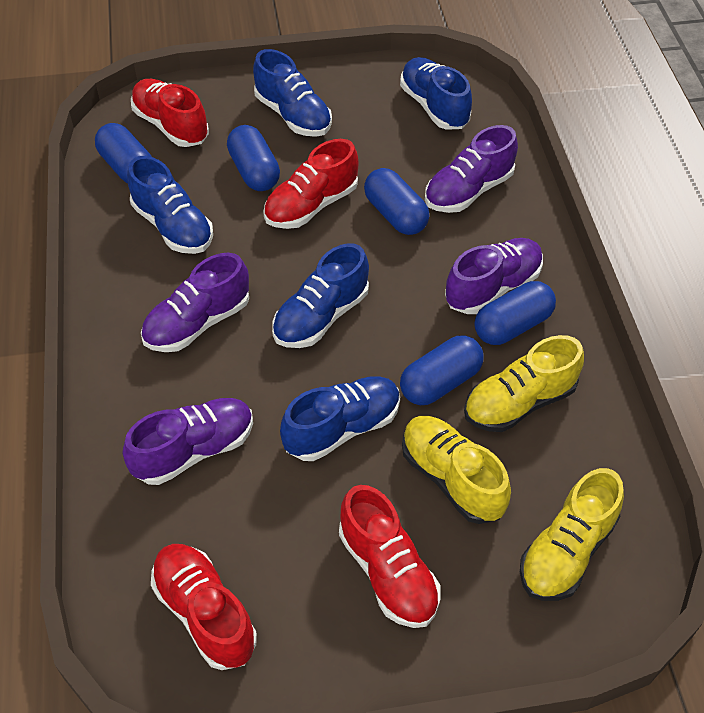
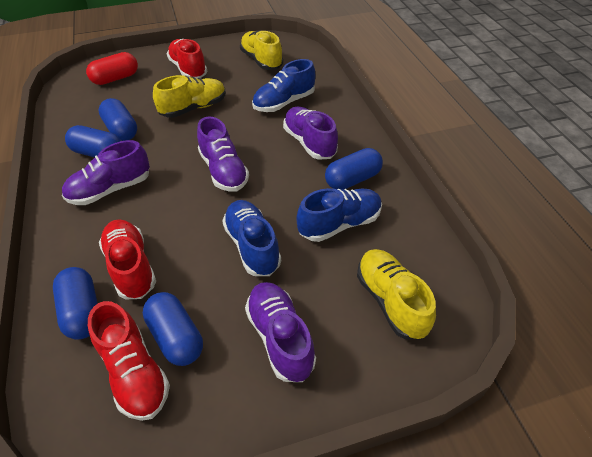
blue shoe: 5 -> 3
red capsule: 0 -> 1
red shoe: 4 -> 3

